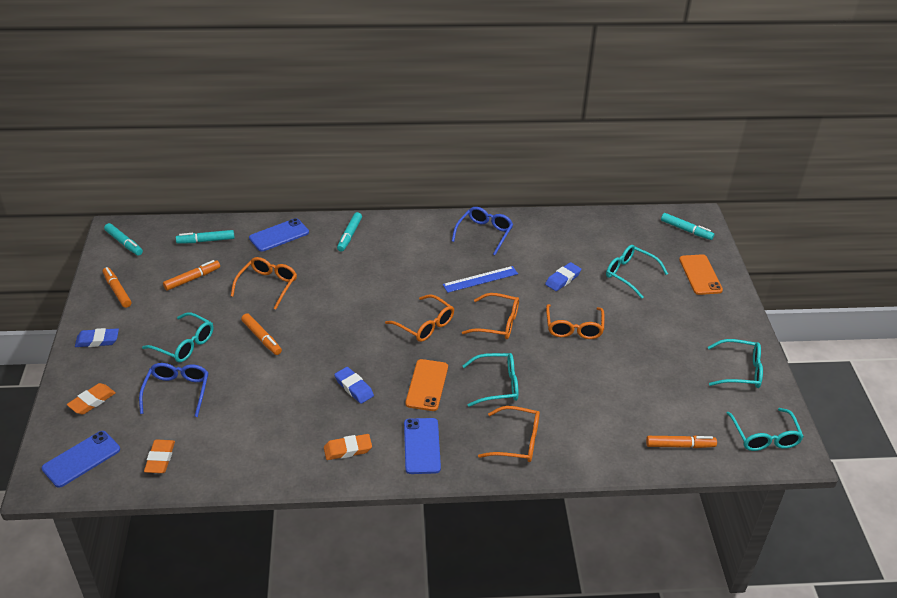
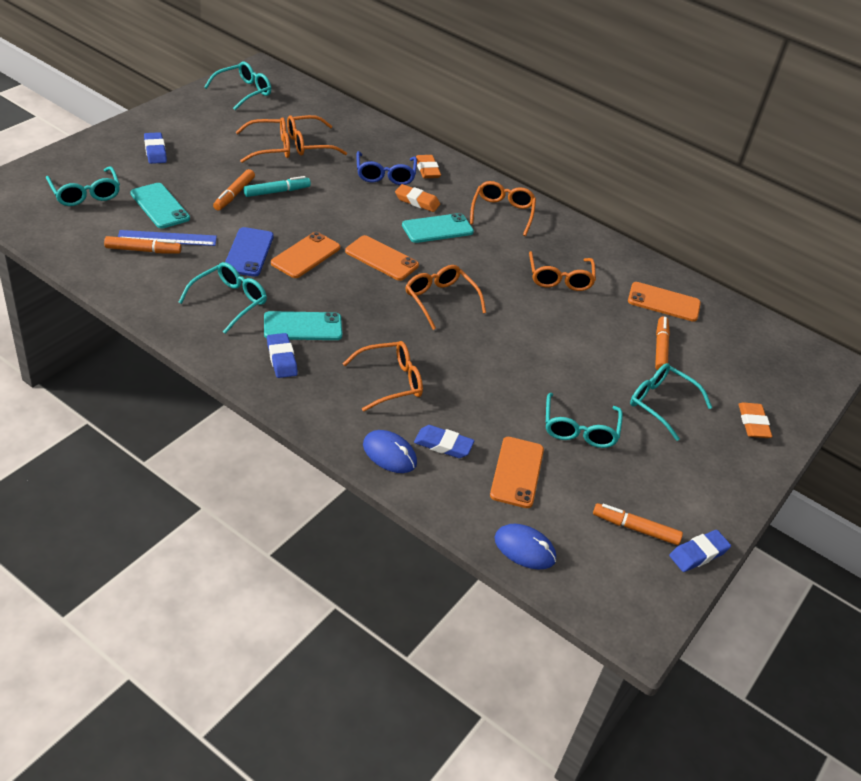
blue eraser: 3 -> 4
blue glasses: 2 -> 1
blue mouse: 0 -> 2
blue phone: 3 -> 1
orange glasses: 5 -> 6
orange phone: 2 -> 4
turquoise marker: 4 -> 1
turquoise phone: 0 -> 3

